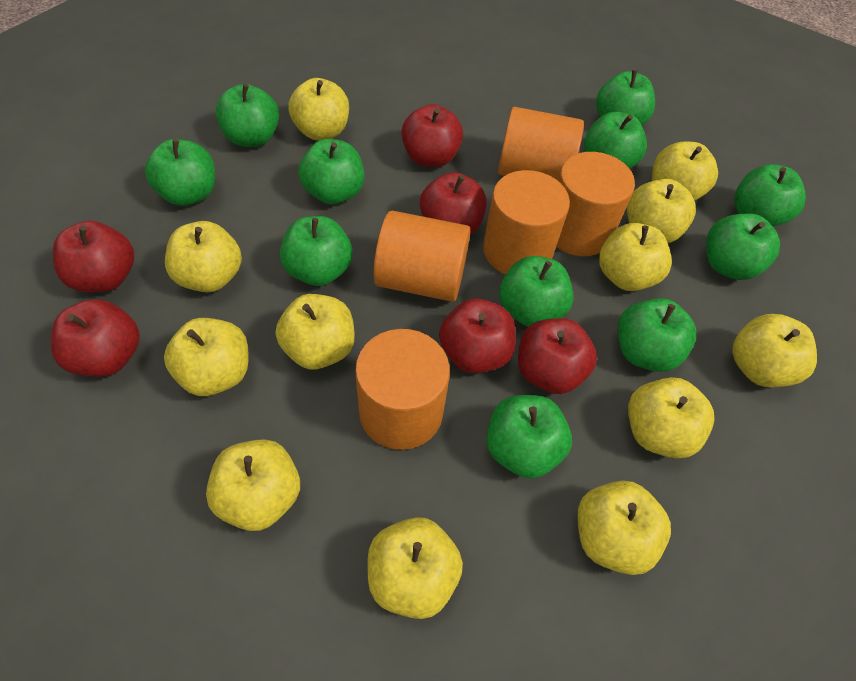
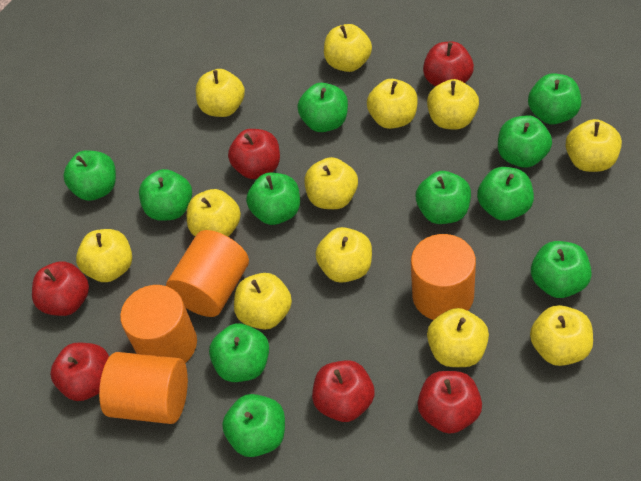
orange cylinder: 5 -> 4

